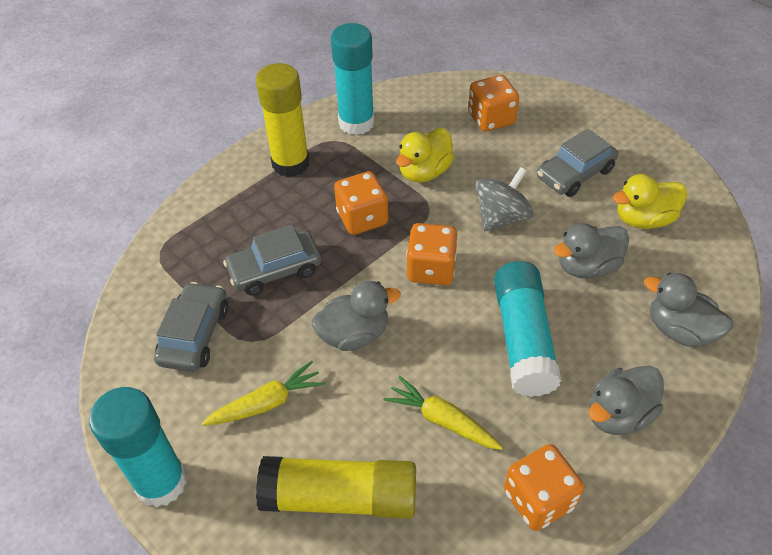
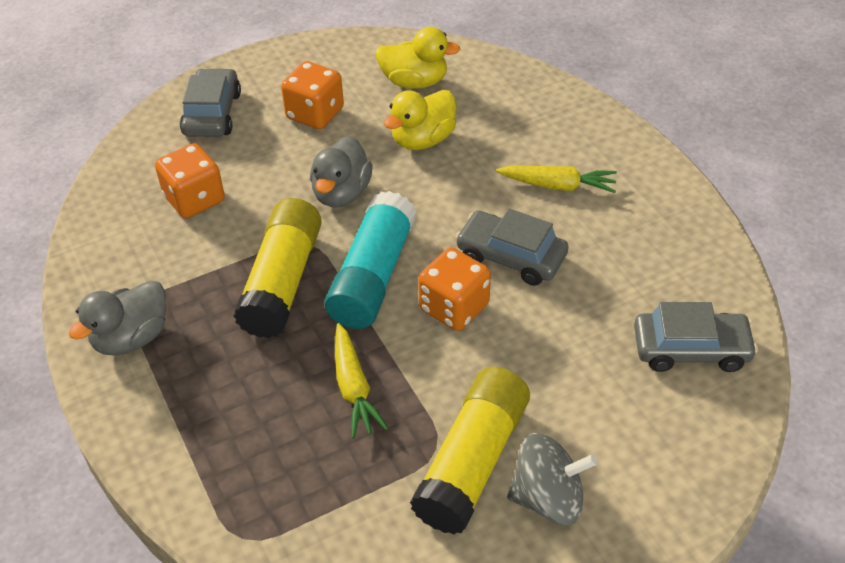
grey duck: 4 -> 2
orange dice: 4 -> 3
turquoise glue stick: 3 -> 1

